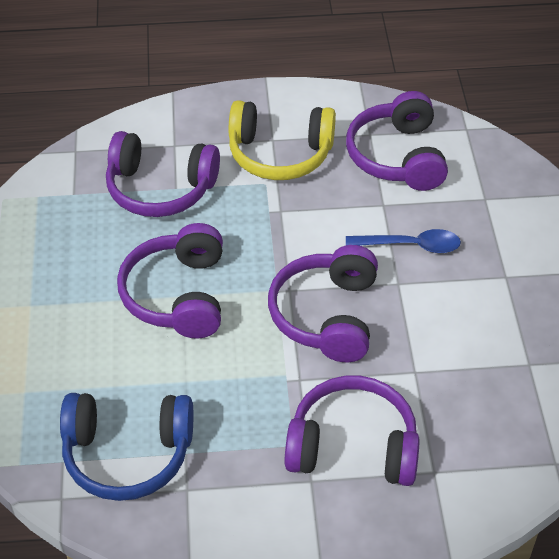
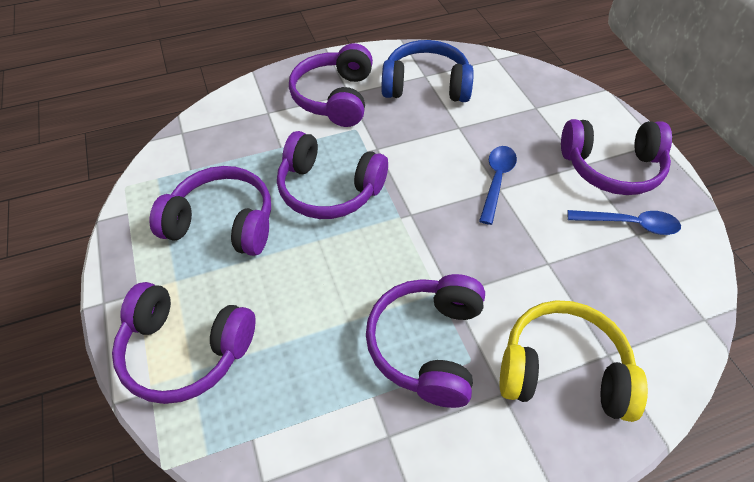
blue spoon: 1 -> 2
purple headphones: 5 -> 6

